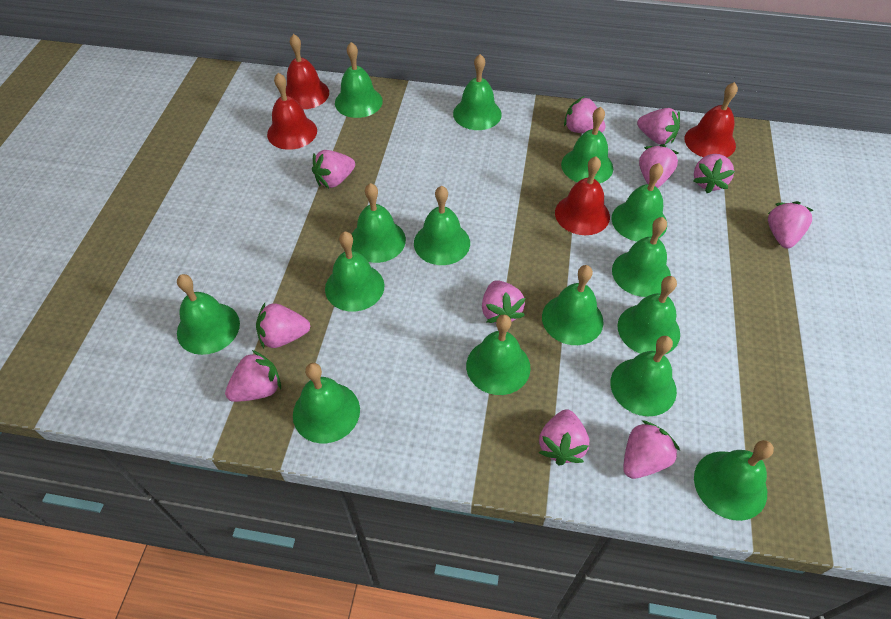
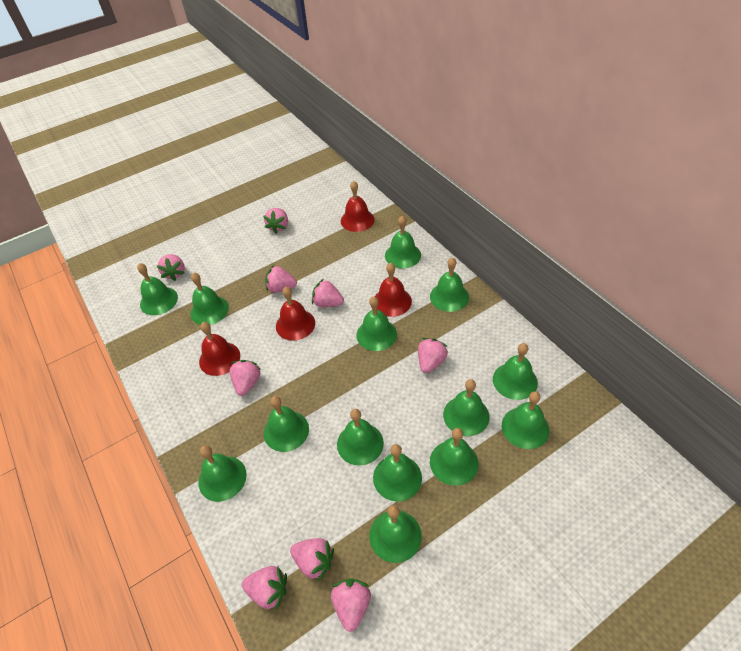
green bell: 15 -> 14
pink strawberry: 11 -> 9

